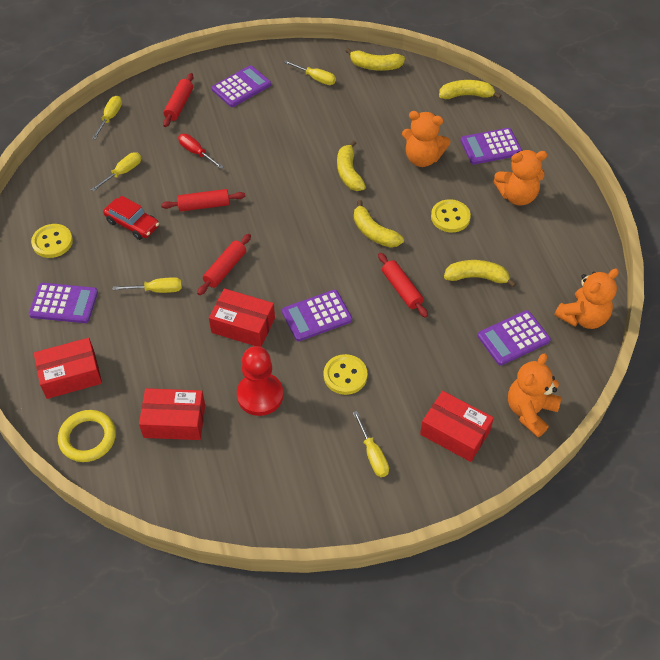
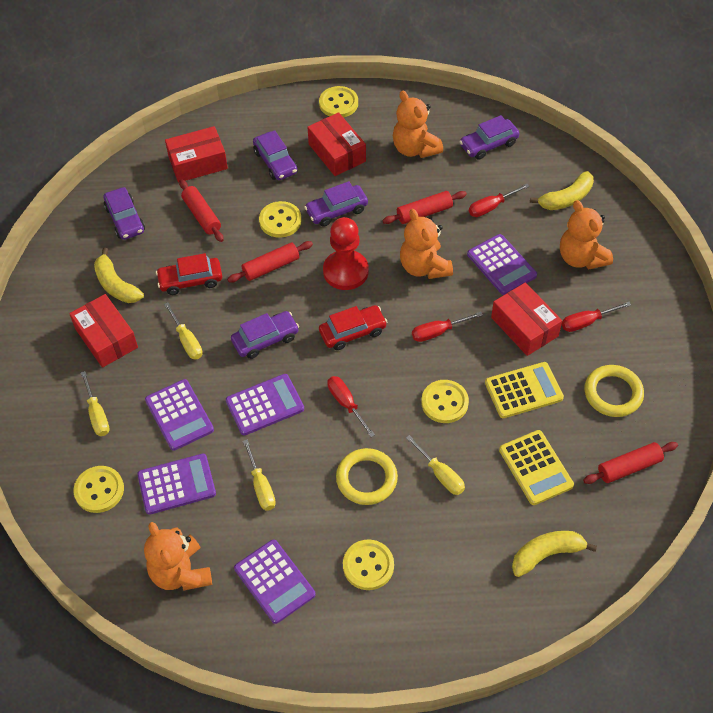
purple car: 0 -> 5
red car: 1 -> 2
red screwdriver: 1 -> 4
yellow banana: 5 -> 3
yellow button: 3 -> 5
yellow calculator: 0 -> 2
yellow ring: 1 -> 2
yellow screwdriver: 5 -> 4

